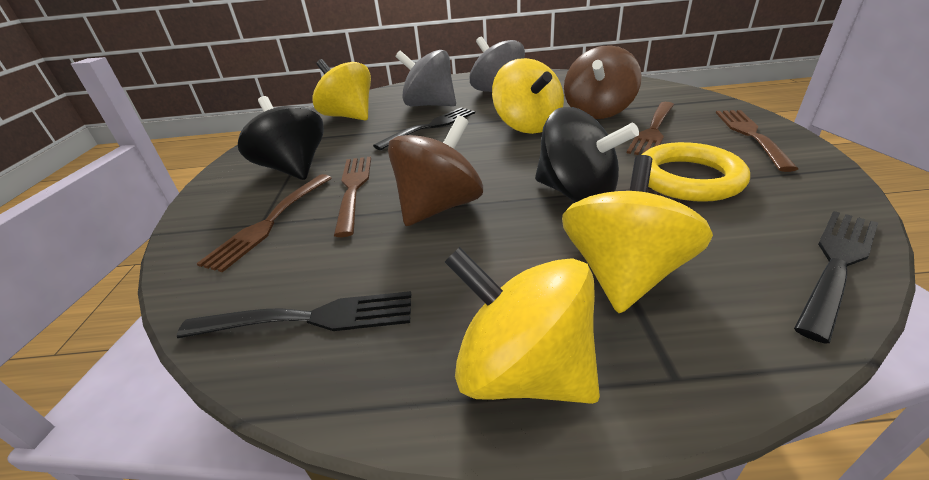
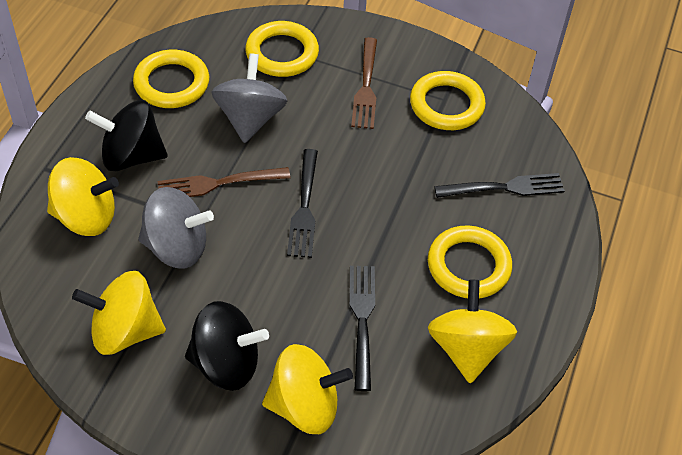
brown fork: 4 -> 2
brown spinning top: 2 -> 0
yellow ring: 1 -> 4

